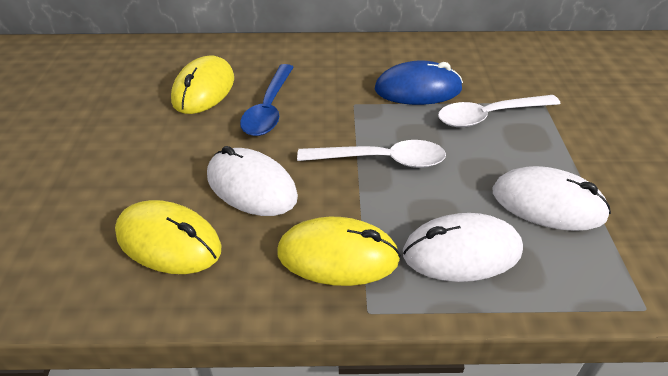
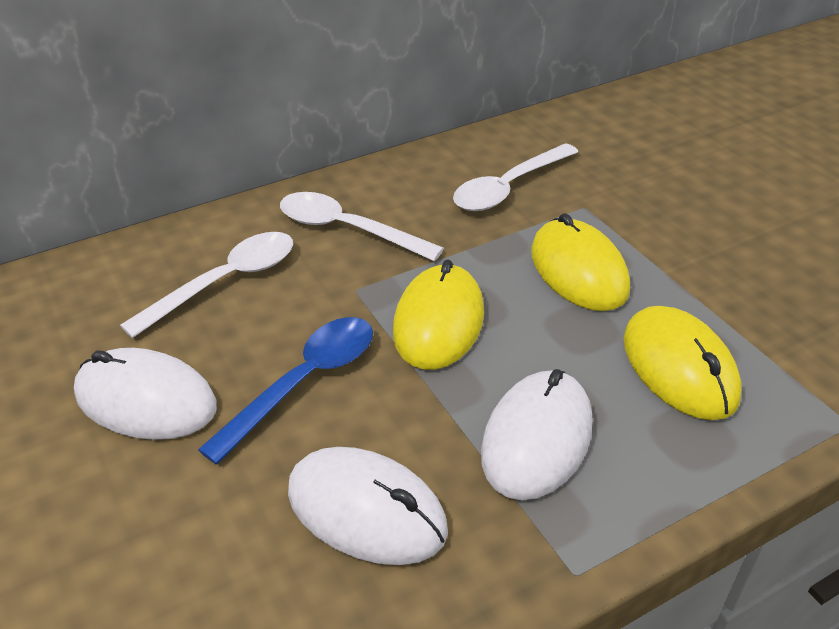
blue mouse: 1 -> 0
white spoon: 2 -> 3

